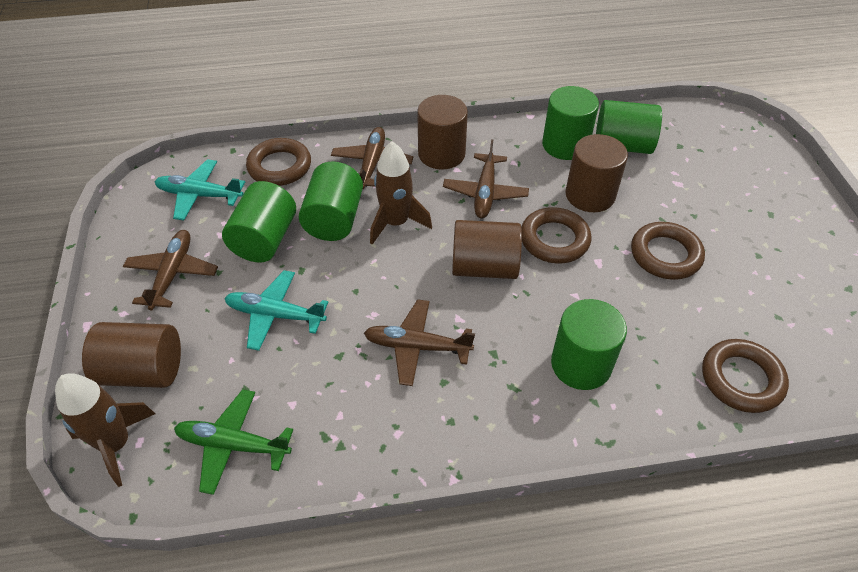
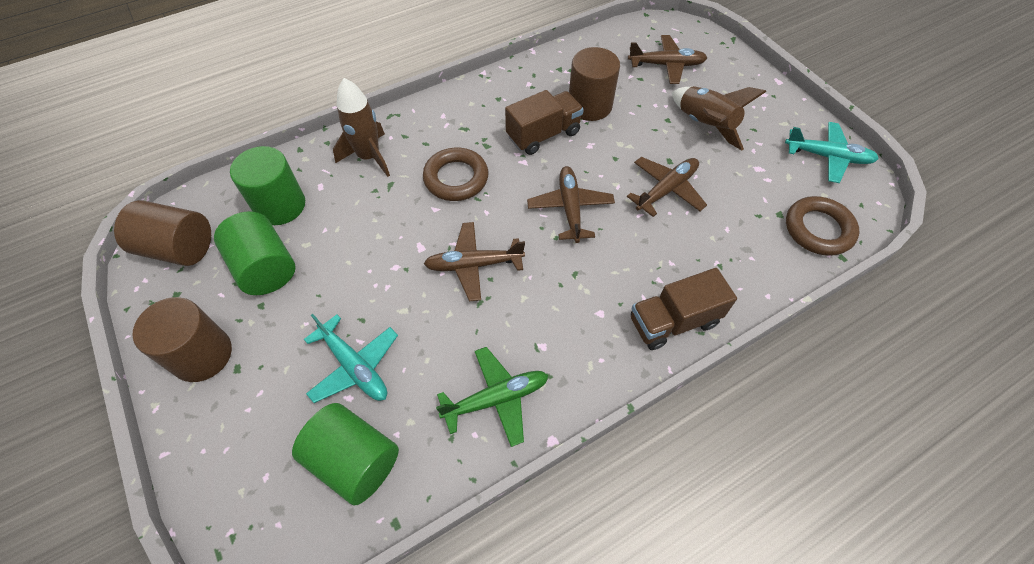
brown cylinder: 4 -> 3
brown ring: 4 -> 2
brown truck: 0 -> 2
green cylinder: 5 -> 3

